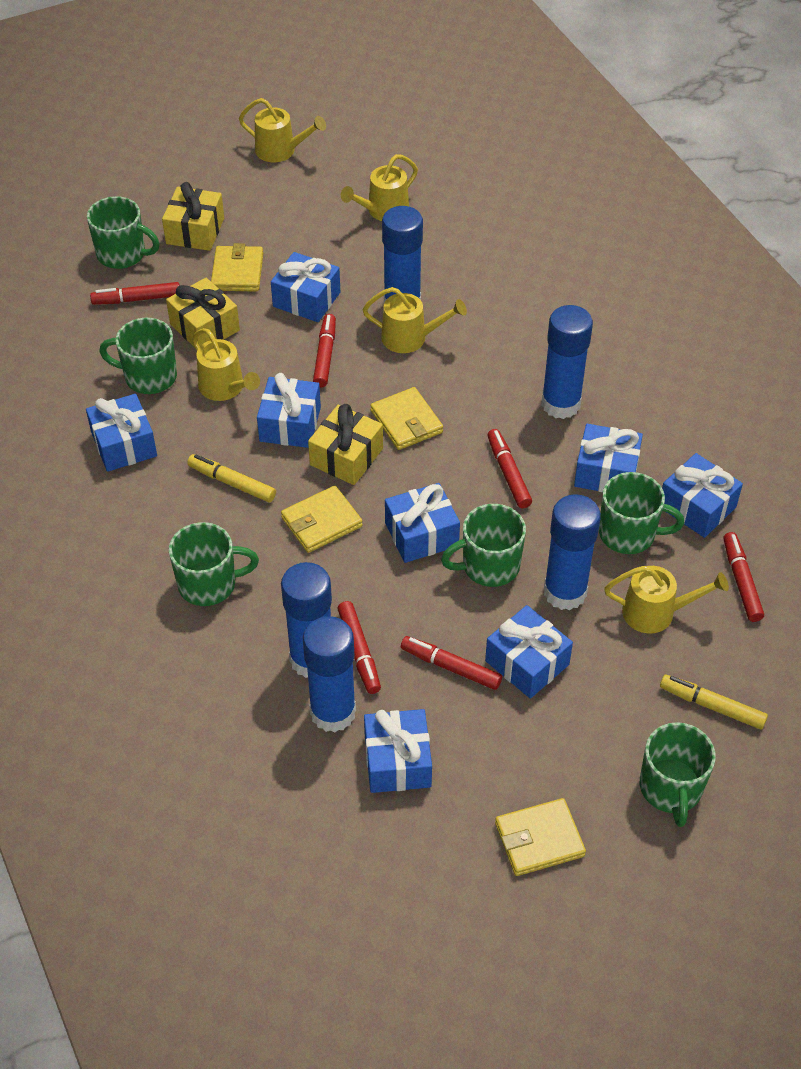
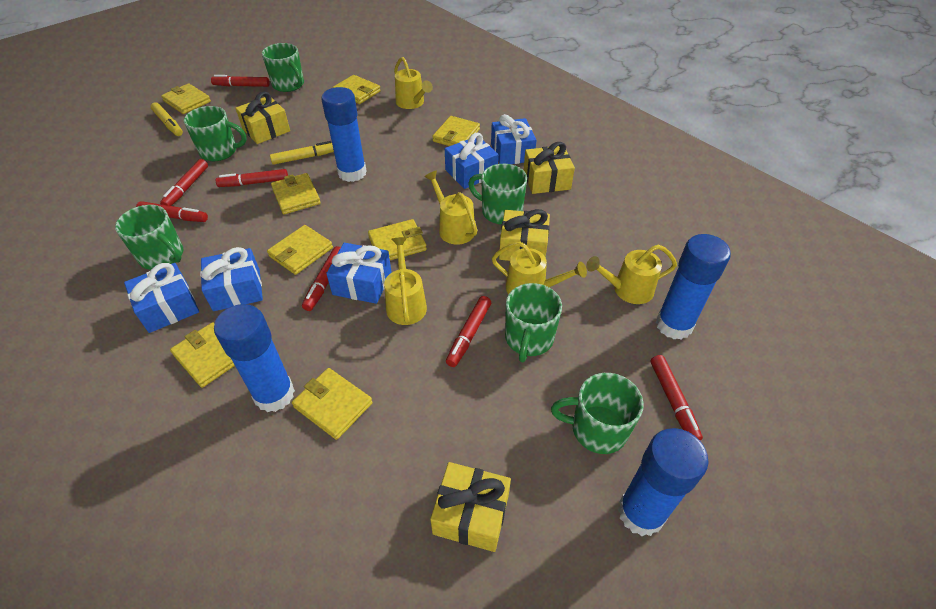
blue gift: 8 -> 5
blue glue stick: 5 -> 4
red marker: 6 -> 7
yellow gift: 3 -> 4
yellow wallet: 4 -> 8

